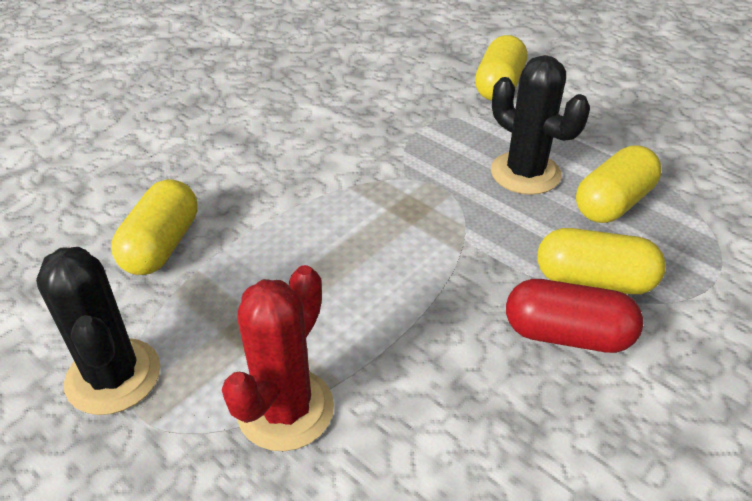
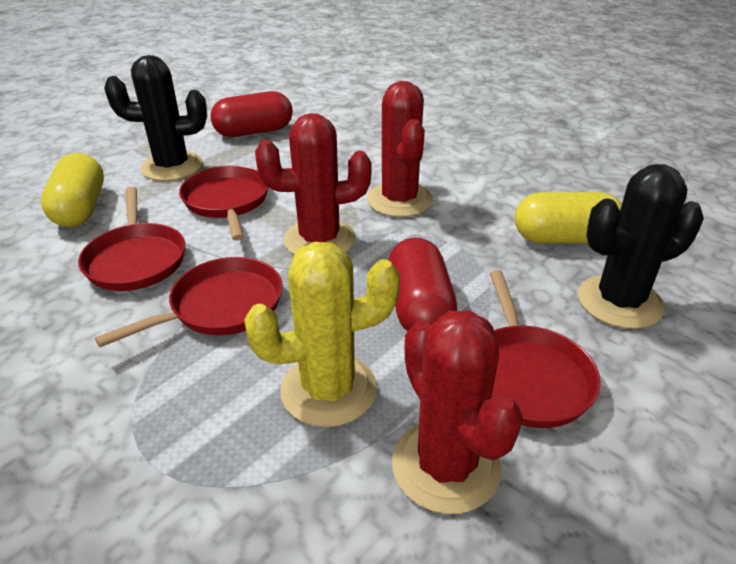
red cactus: 1 -> 3
red capsule: 1 -> 2
red pan: 0 -> 4
yellow cactus: 0 -> 1
yellow capsule: 4 -> 2

